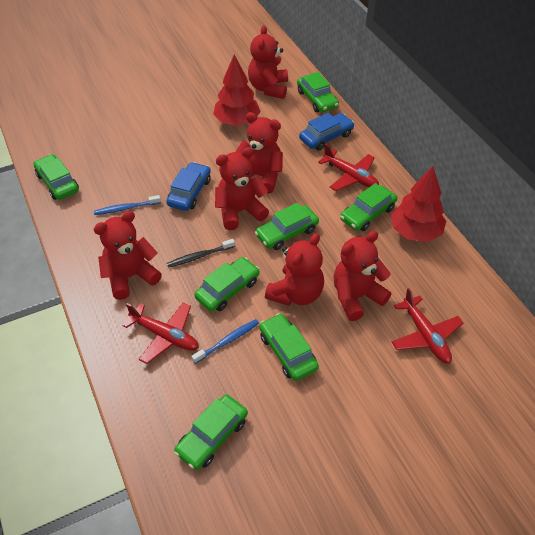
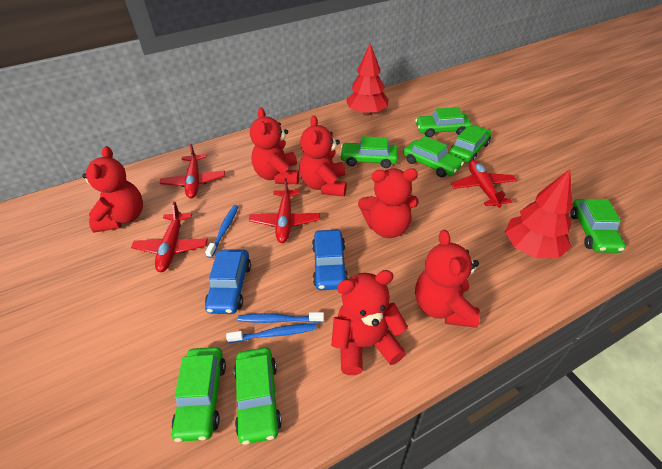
black toothbrush: 1 -> 0
blue toothbrush: 2 -> 3
red plane: 3 -> 4

